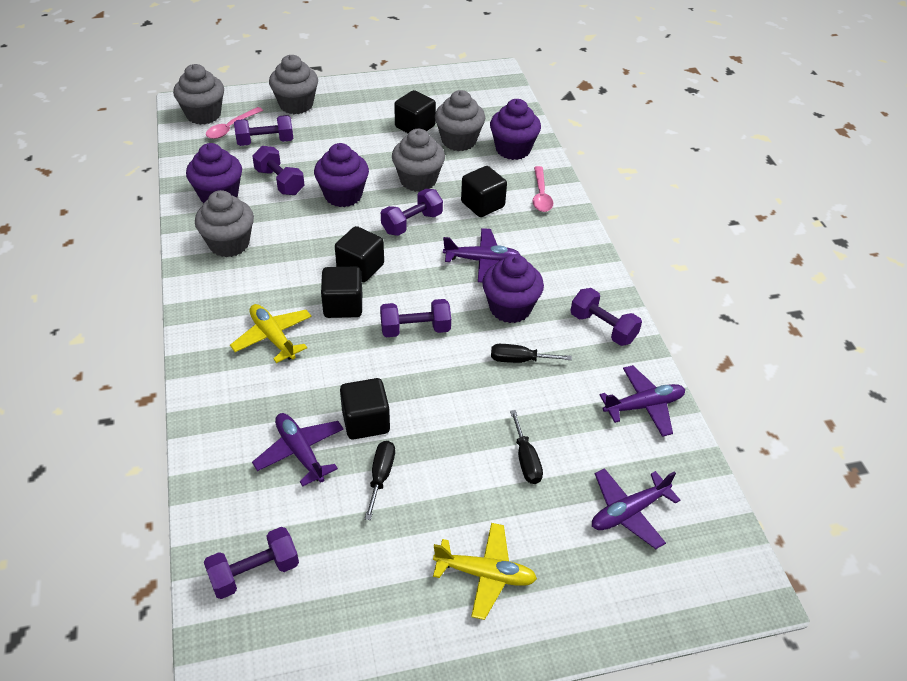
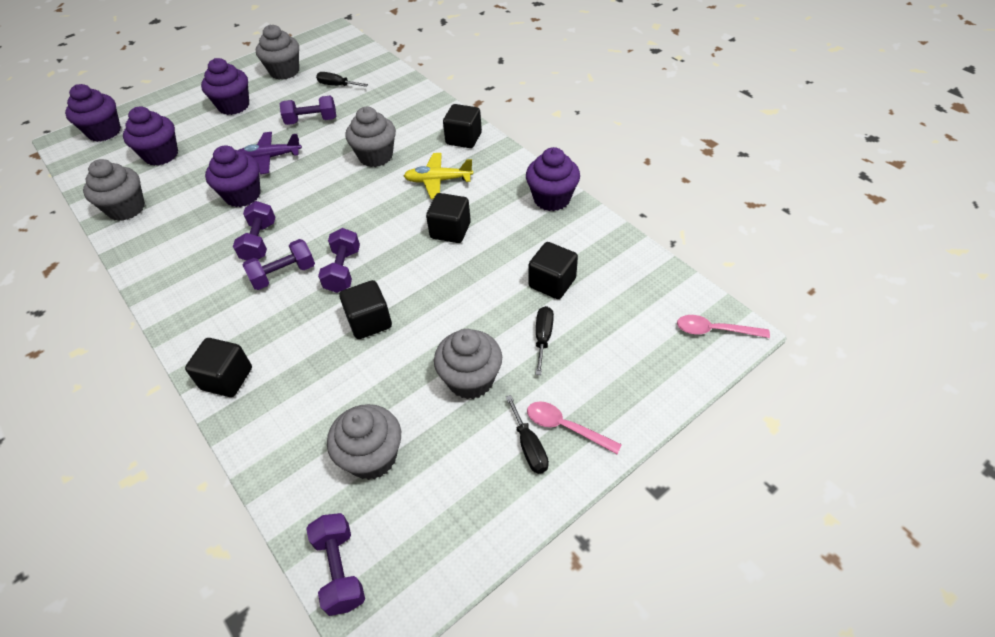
purple cupcake: 4 -> 5
purple dumbbell: 6 -> 5
purple plane: 4 -> 1
yellow plane: 2 -> 1

